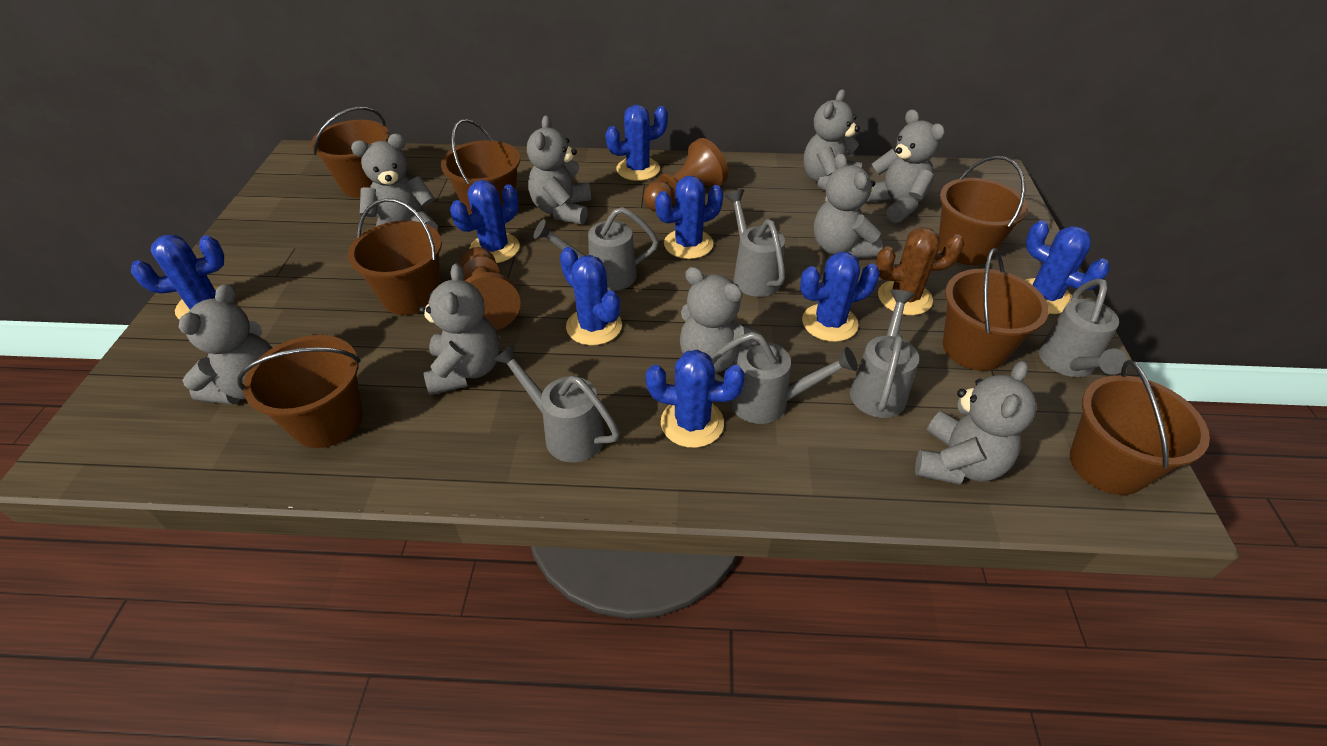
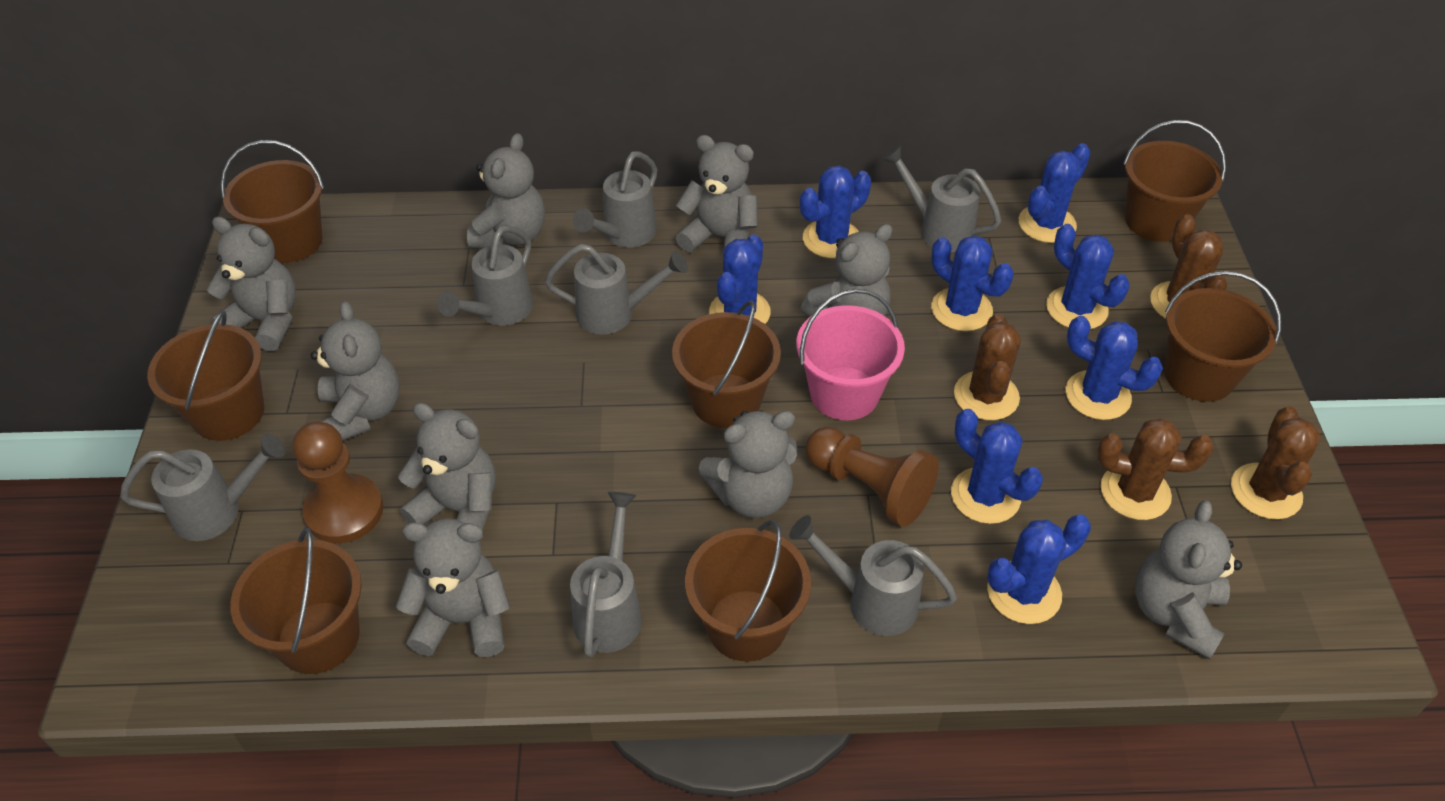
brown cactus: 1 -> 4
grey watering can: 6 -> 7
pink bucket: 0 -> 1

